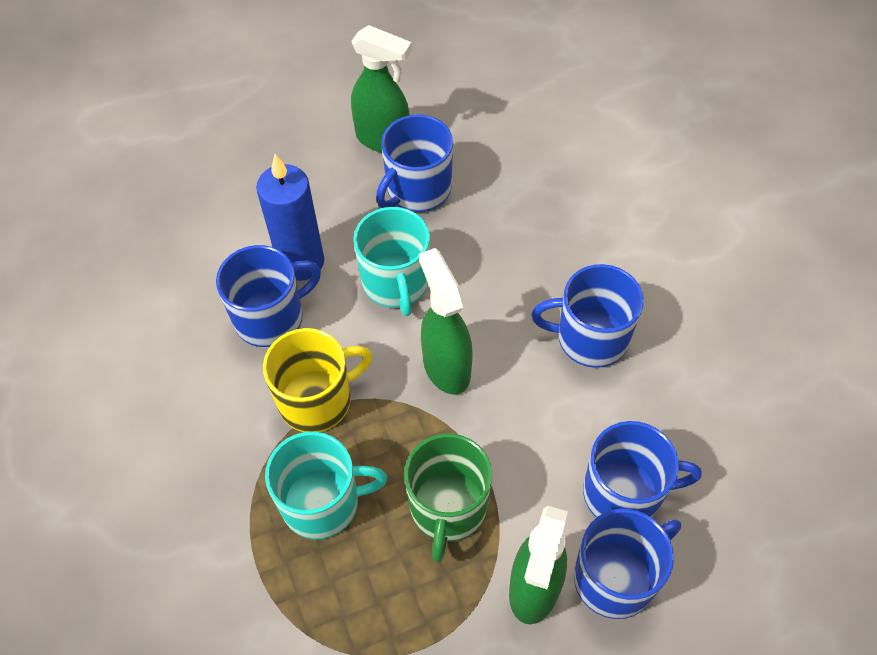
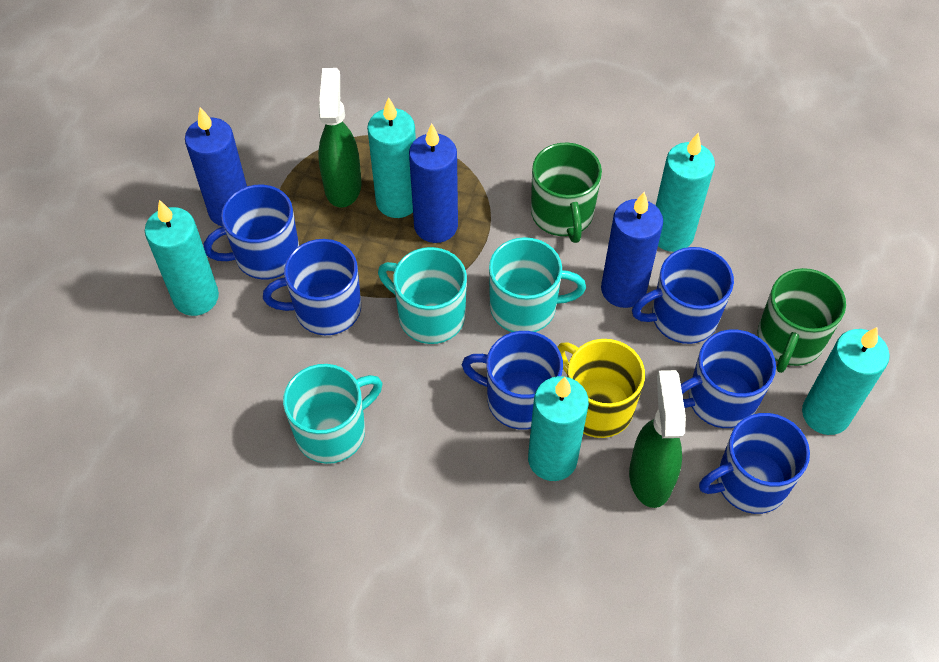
blue candle: 1 -> 3
blue mug: 5 -> 6
green mug: 1 -> 2
green spray bottle: 3 -> 2
turquoise candle: 0 -> 5
turquoise mug: 2 -> 3

